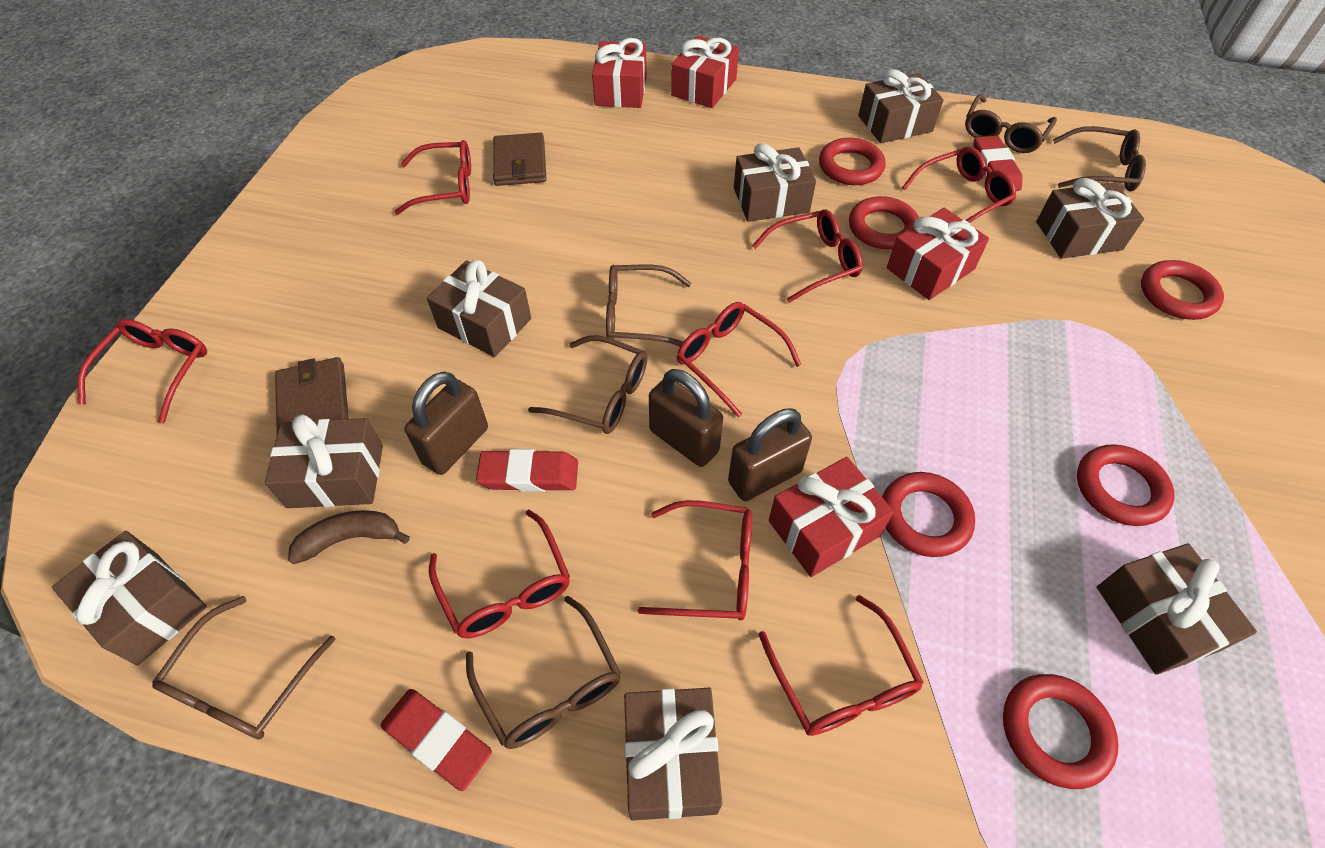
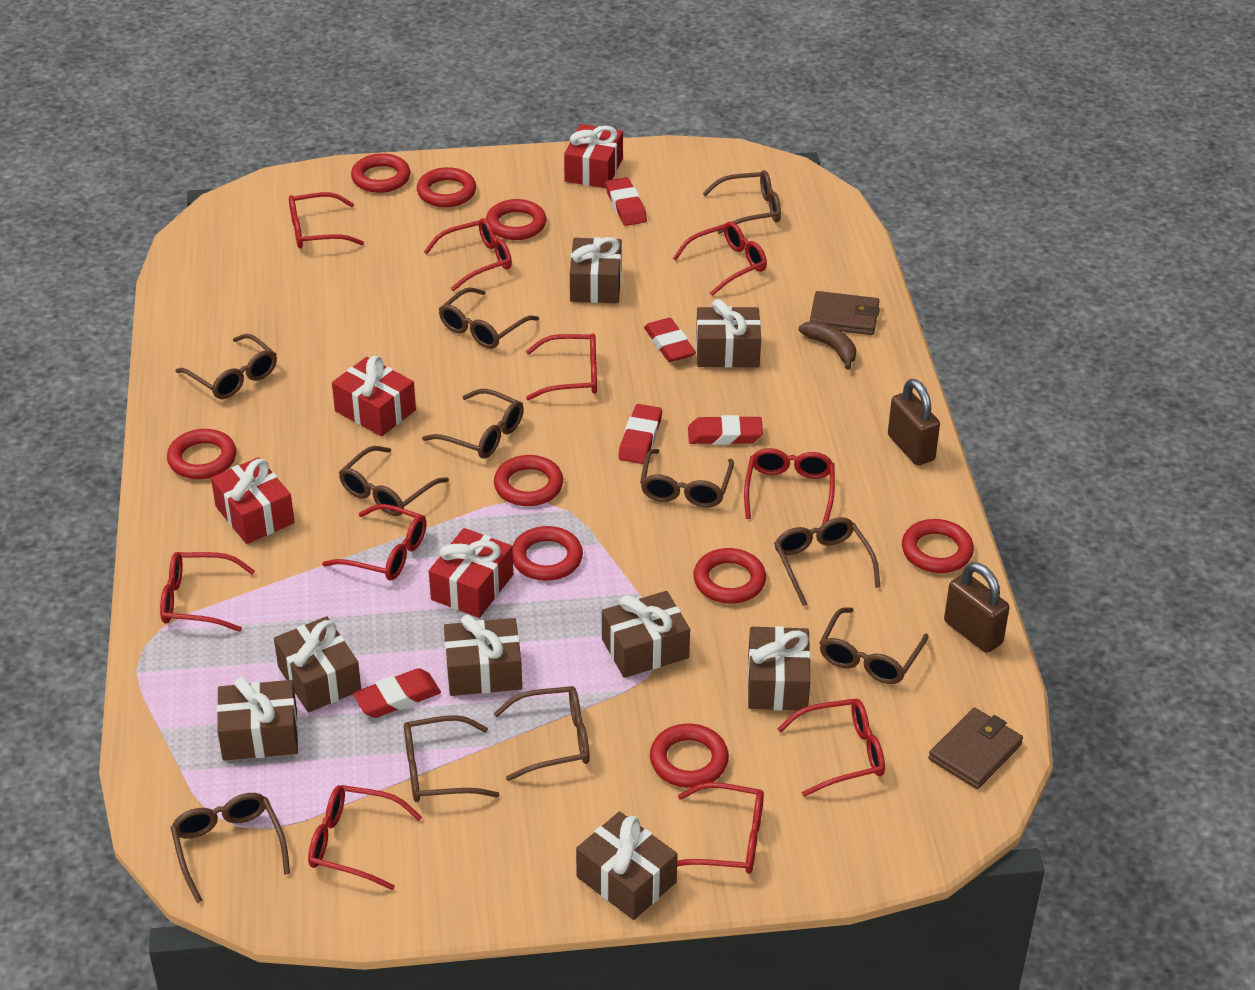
brown glasses: 6 -> 11
brown padlock: 3 -> 2
red eraser: 3 -> 5
red glasses: 8 -> 10
red ring: 6 -> 9

